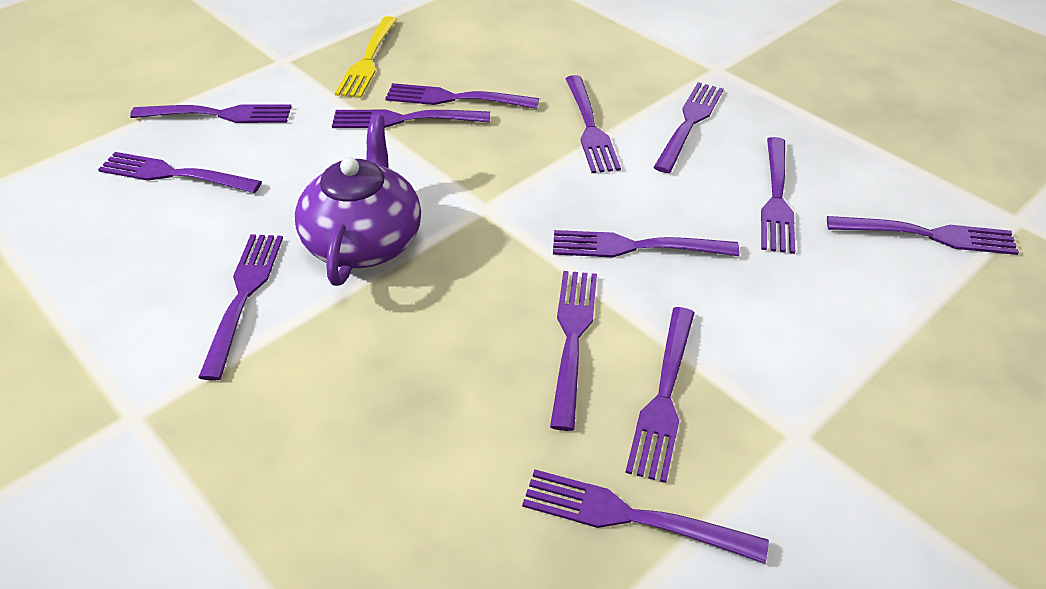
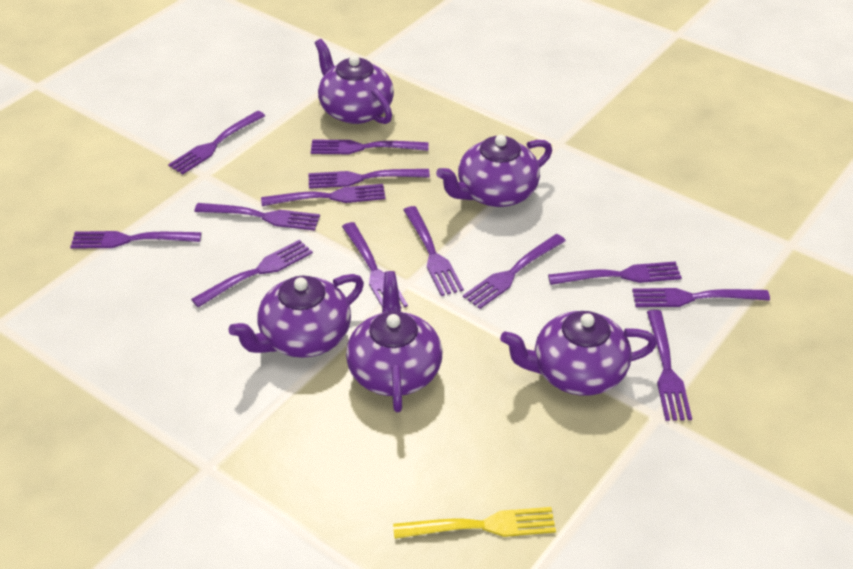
purple teapot: 1 -> 5

